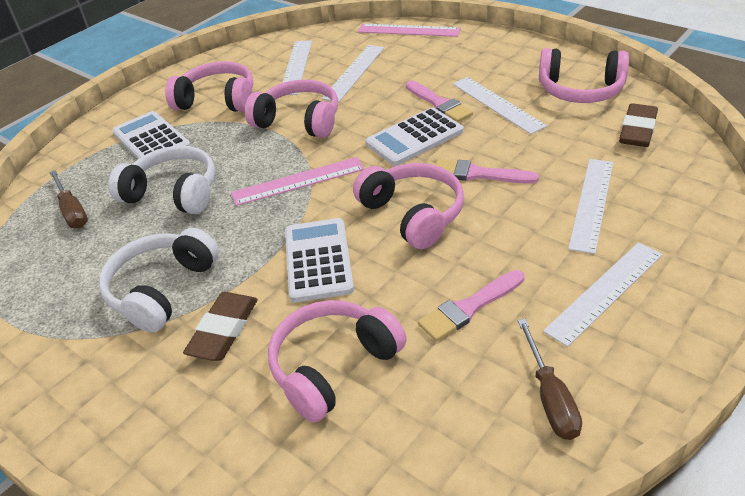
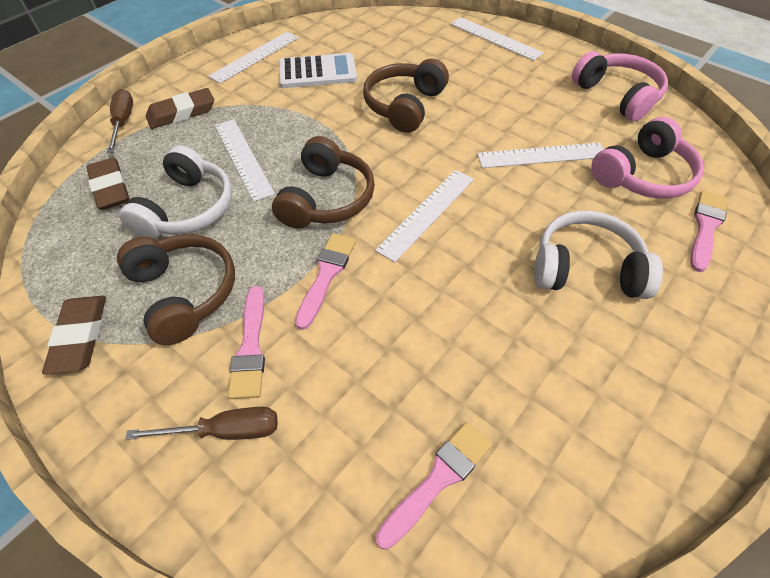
brown eraser: 2 -> 3
brown headphones: 0 -> 3
pink brush: 3 -> 4
pink headphones: 5 -> 2
pink ruler: 2 -> 0
white calculator: 3 -> 1

